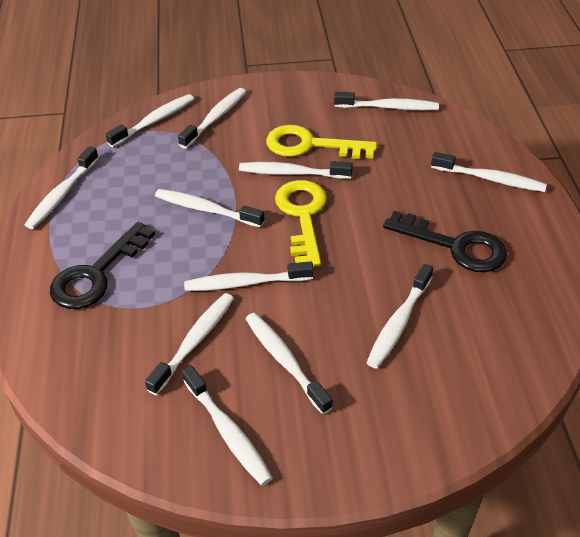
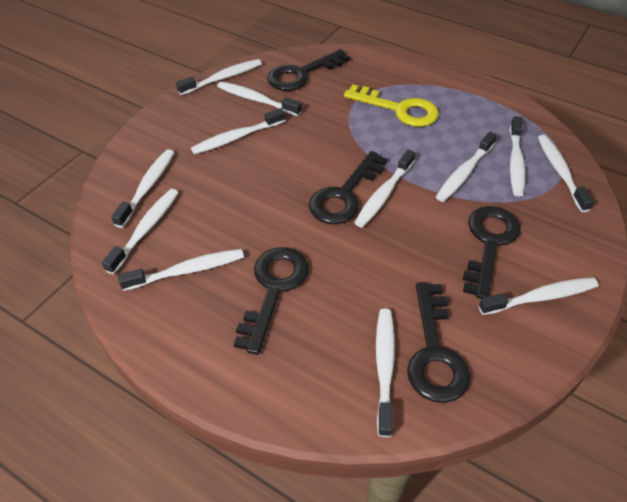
black key: 2 -> 5
yellow key: 2 -> 1

